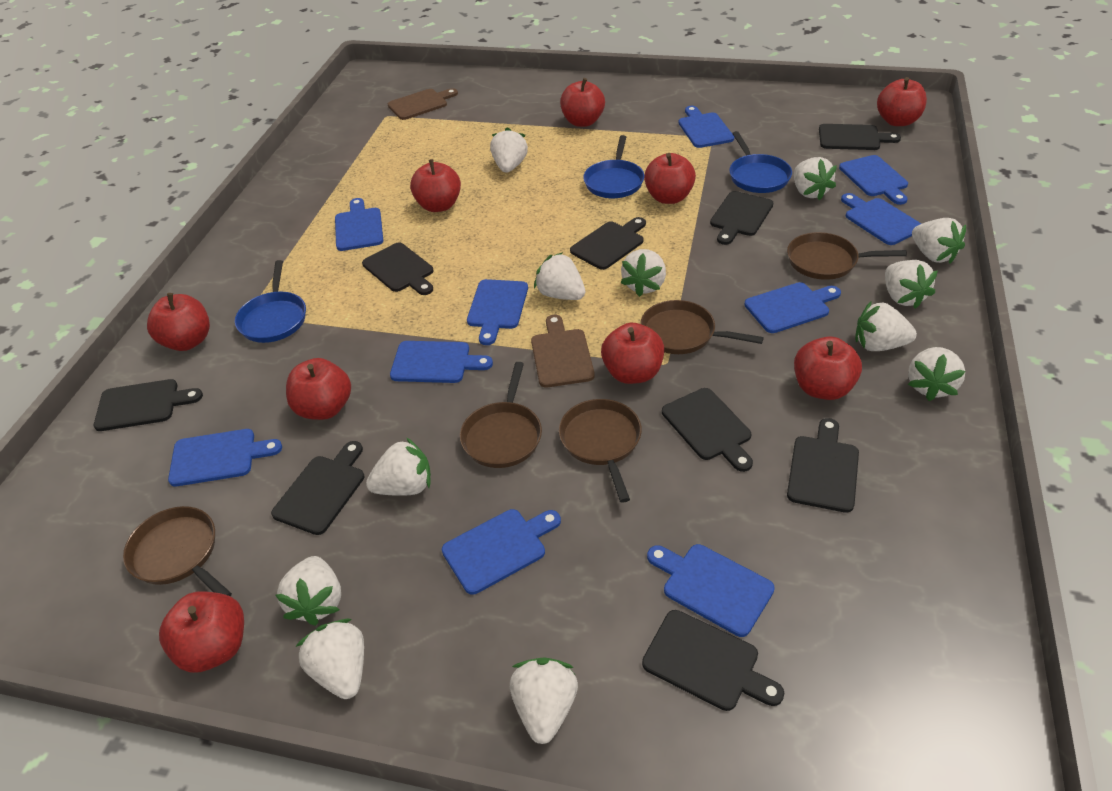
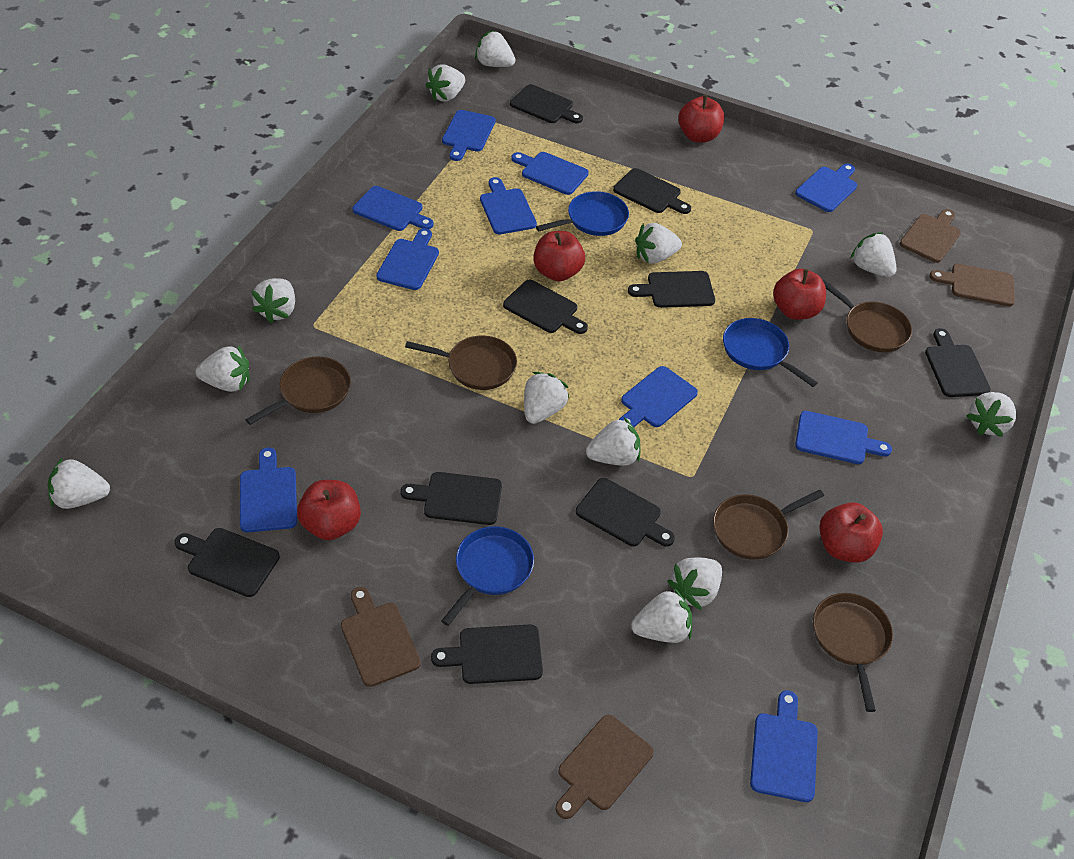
brown cutting board: 2 -> 4
red apple: 9 -> 5

